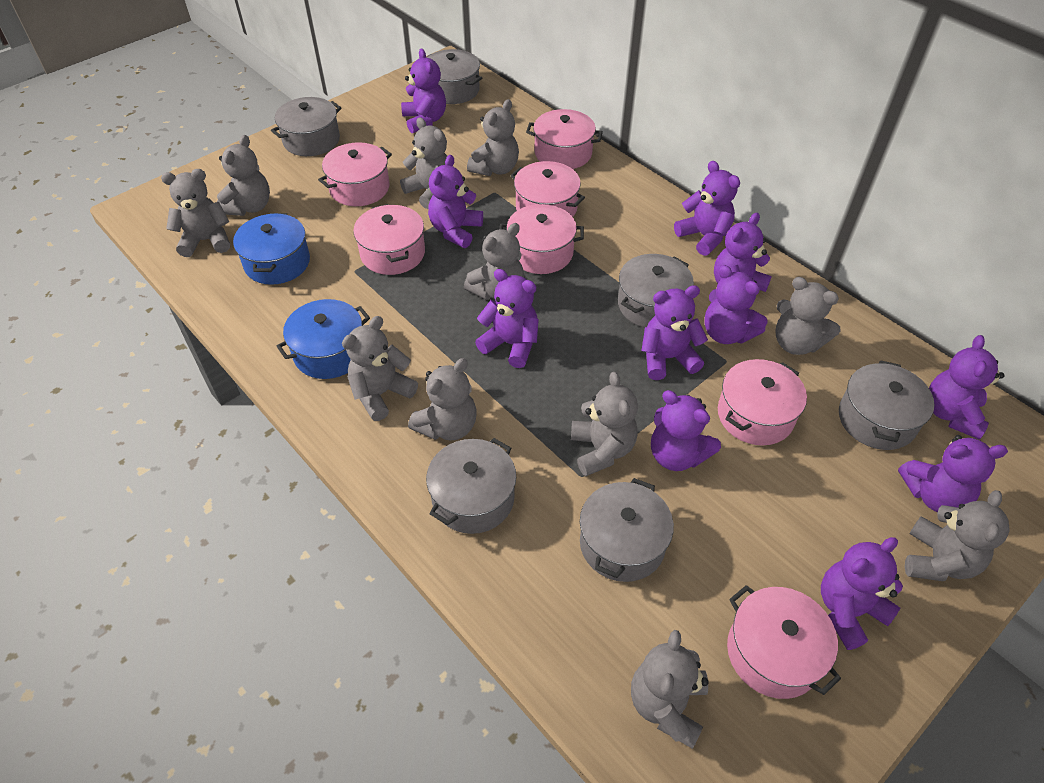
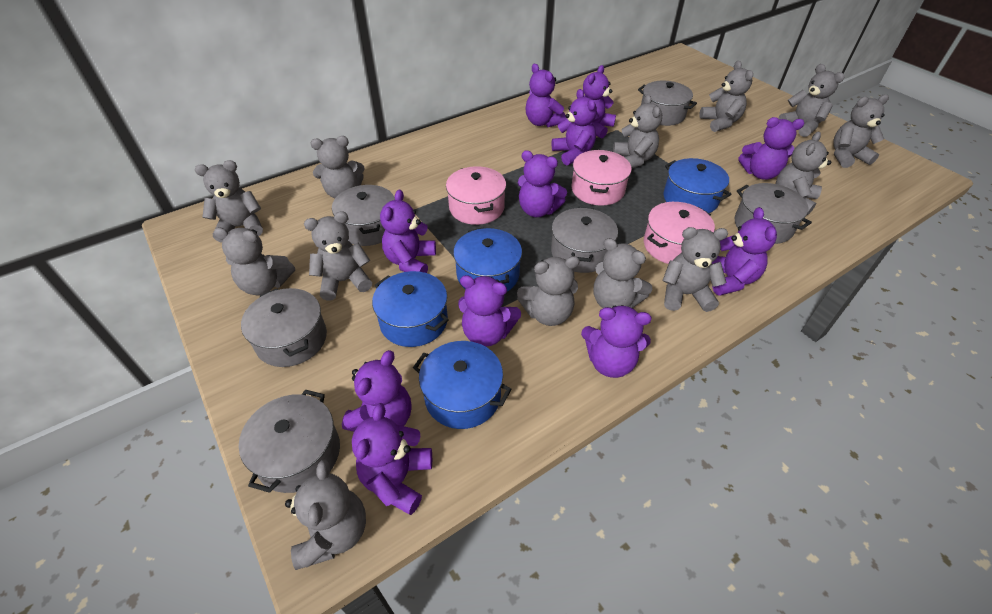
blue pot: 2 -> 4
grey teddy bear: 11 -> 13
pink pot: 7 -> 3

